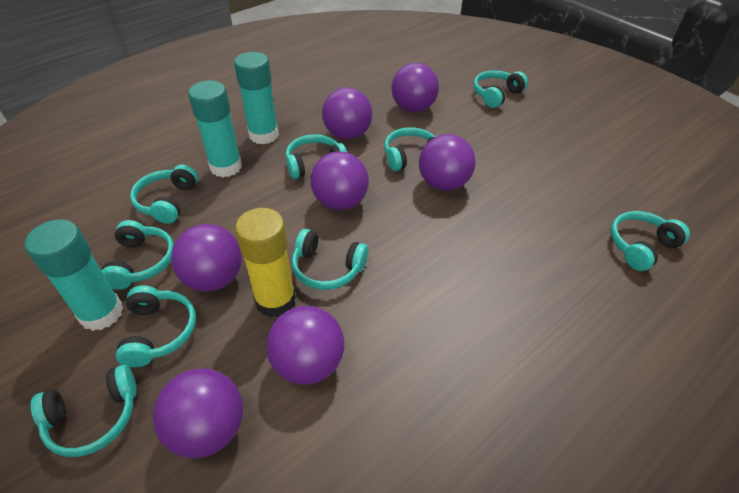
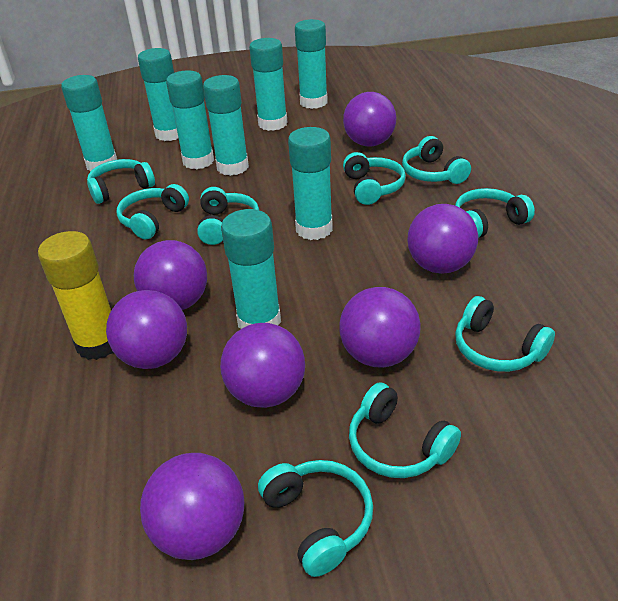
turquoise glue stick: 3 -> 8

